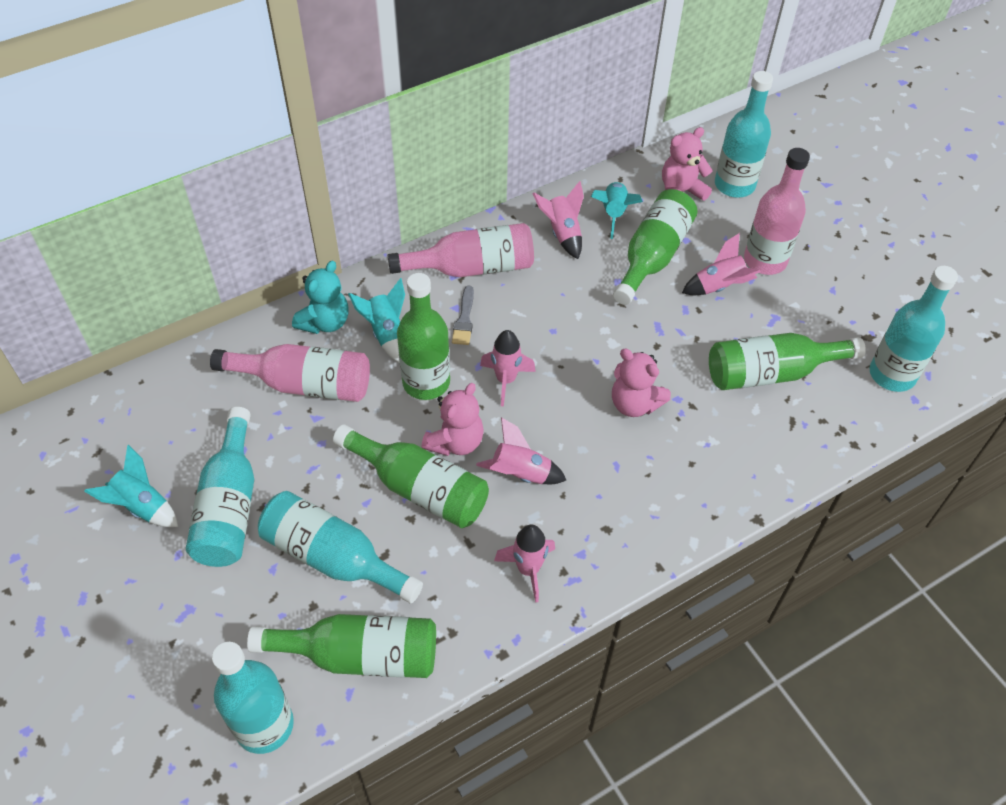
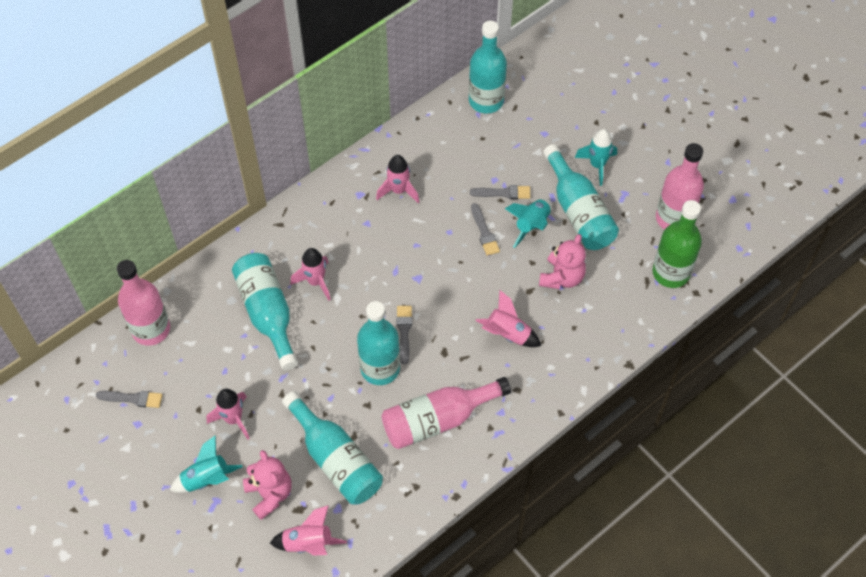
green bottle: 5 -> 1
grey brush: 1 -> 4
pink teddy bear: 3 -> 2
turquoise teddy bear: 1 -> 0

